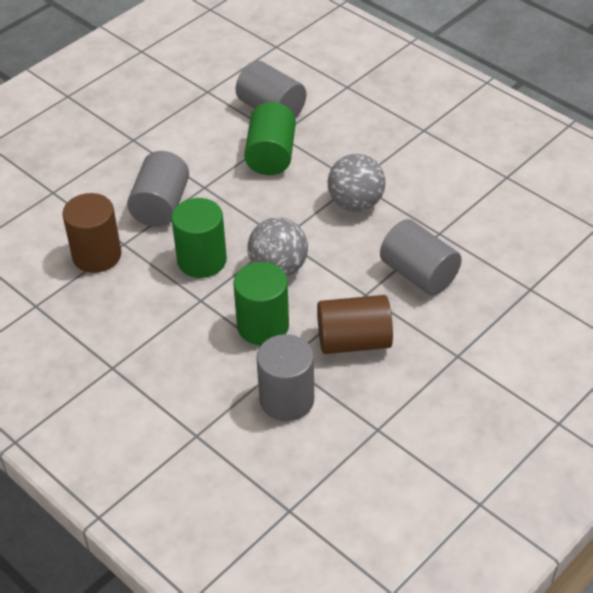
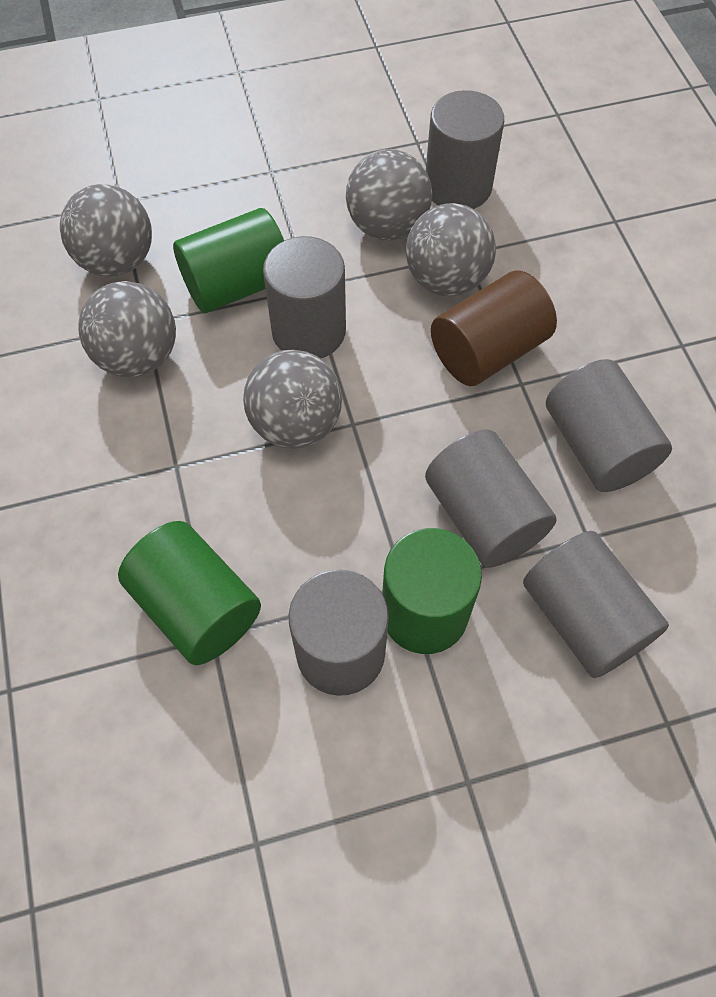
brown cylinder: 2 -> 1
grey ball: 2 -> 5
grey cylinder: 4 -> 6

